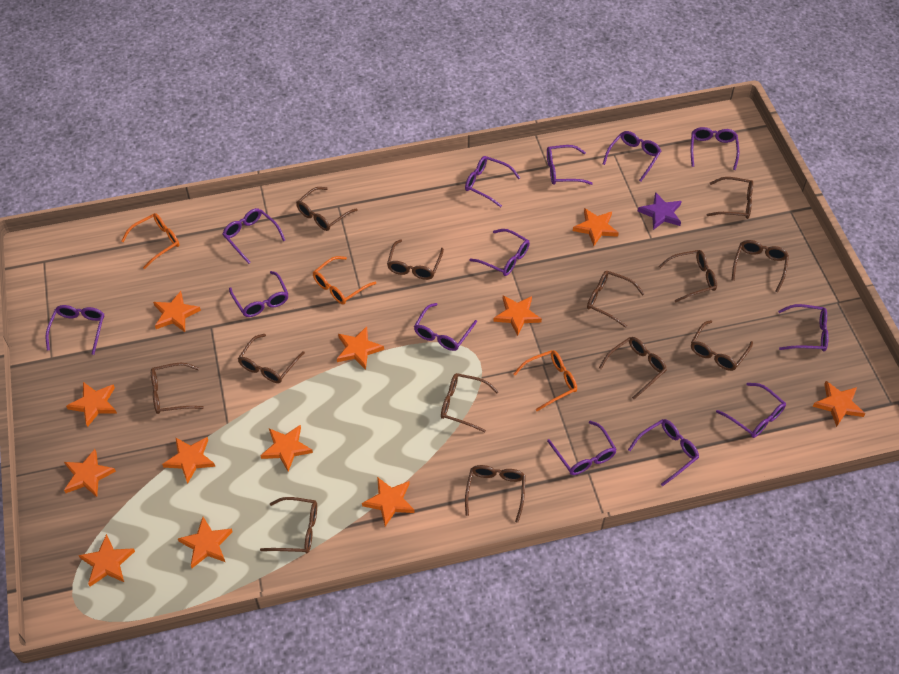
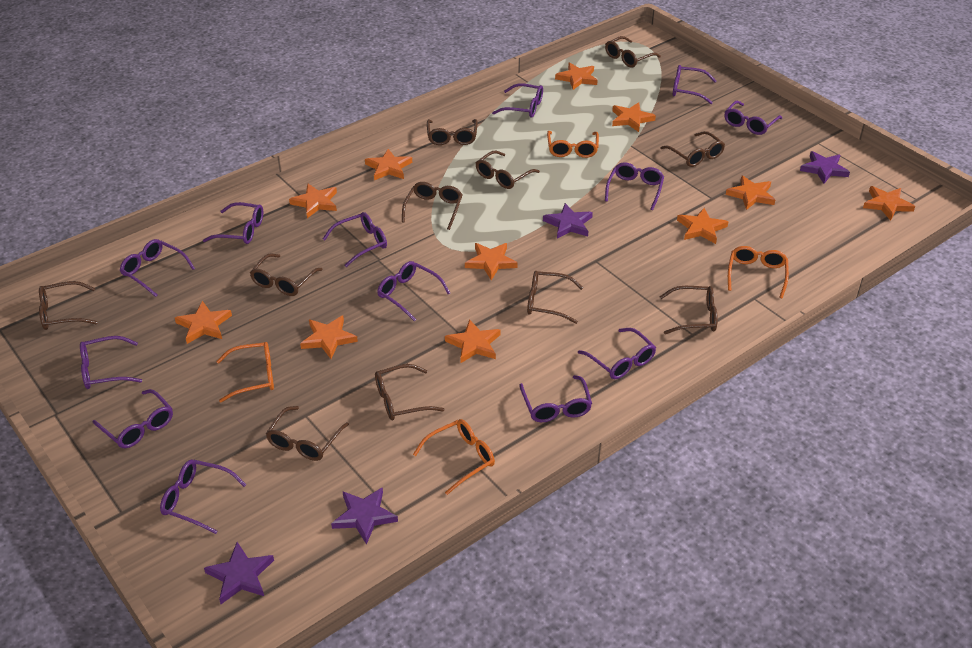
brown glasses: 13 -> 11
orange glasses: 3 -> 4
orange star: 12 -> 11
purple star: 1 -> 4

